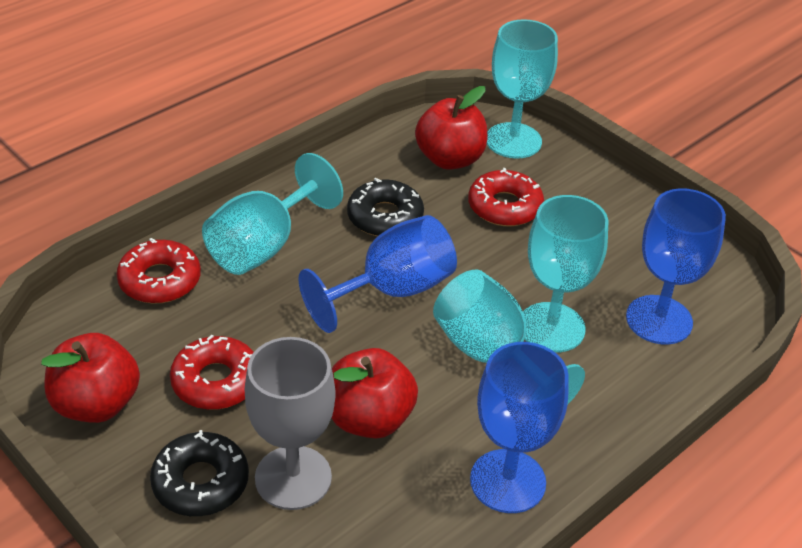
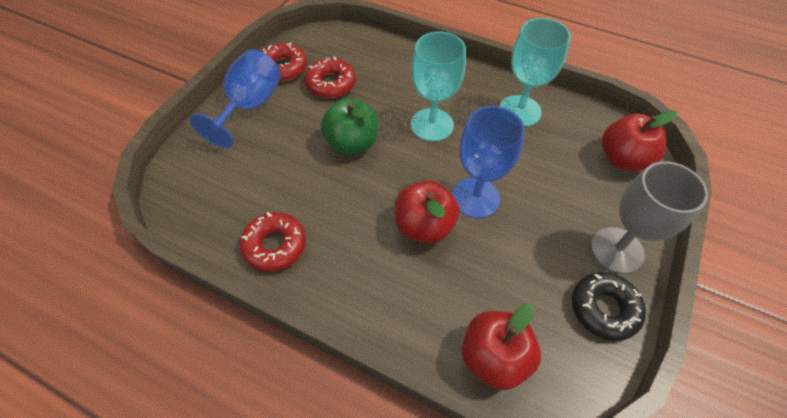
black donut: 2 -> 1
blue goblet: 3 -> 2
green apple: 0 -> 1
turquoise goblet: 4 -> 2

